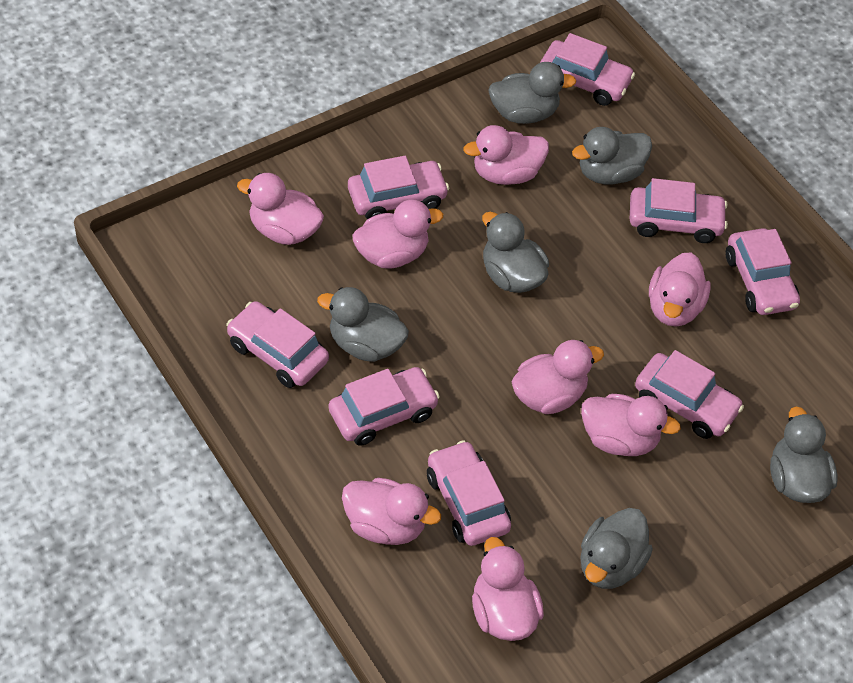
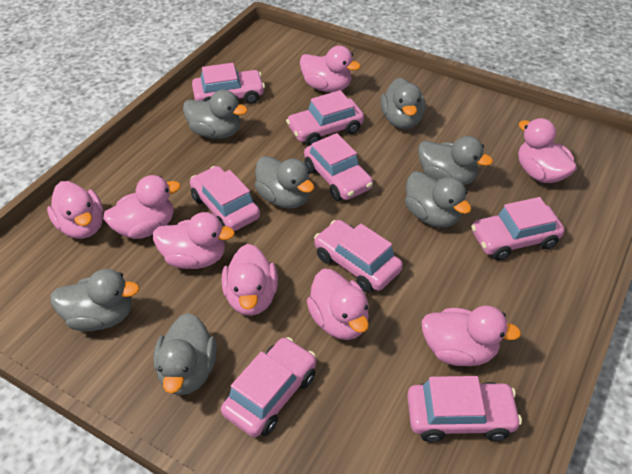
grey duck: 6 -> 7

